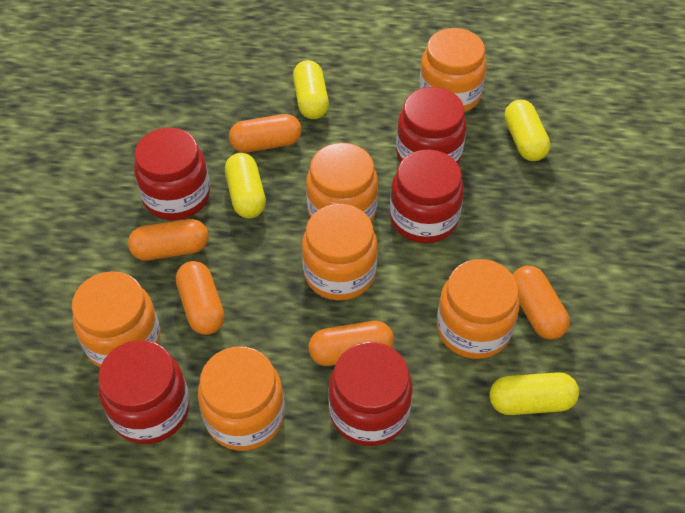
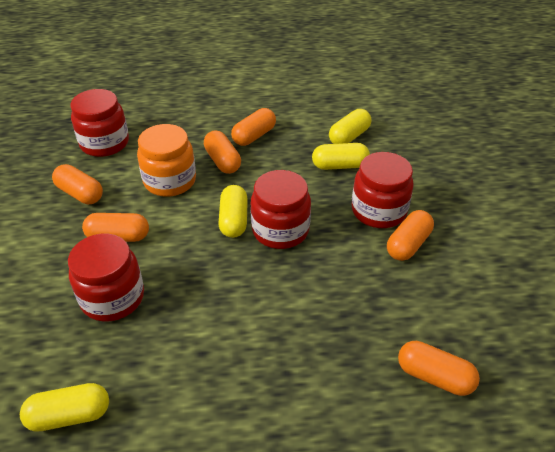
orange capsule: 5 -> 6
orange jar: 6 -> 1
red jar: 5 -> 4

